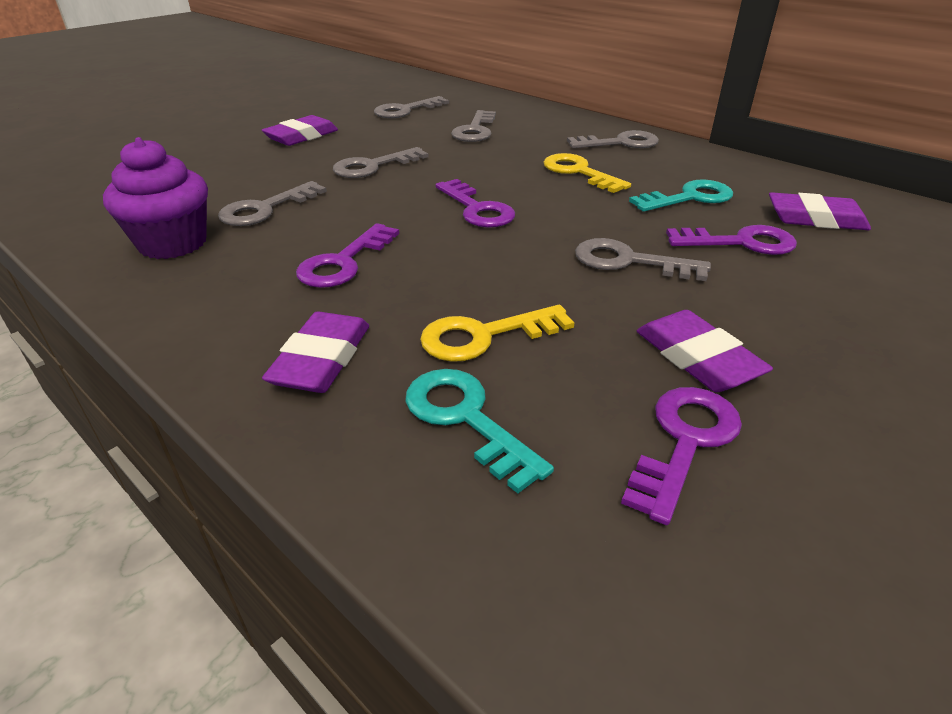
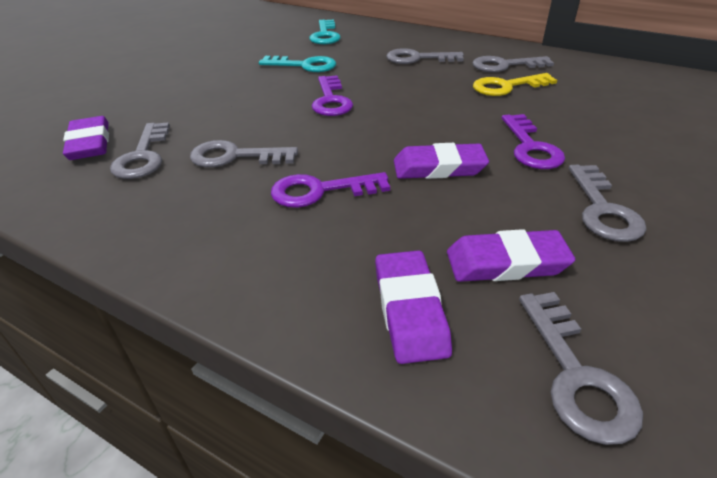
purple cupcake: 1 -> 0
purple key: 4 -> 3
yellow key: 2 -> 1

